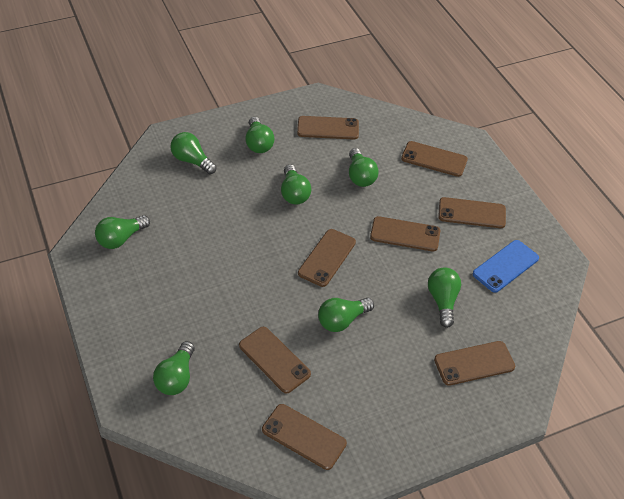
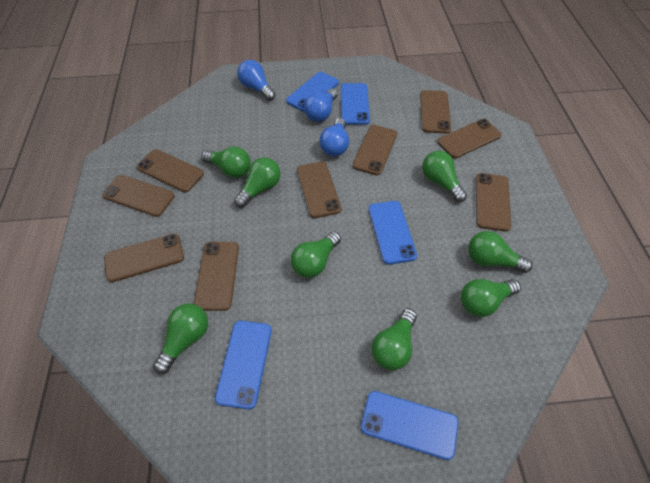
blue light bulb: 0 -> 3
blue phone: 1 -> 5
brown phone: 8 -> 9

